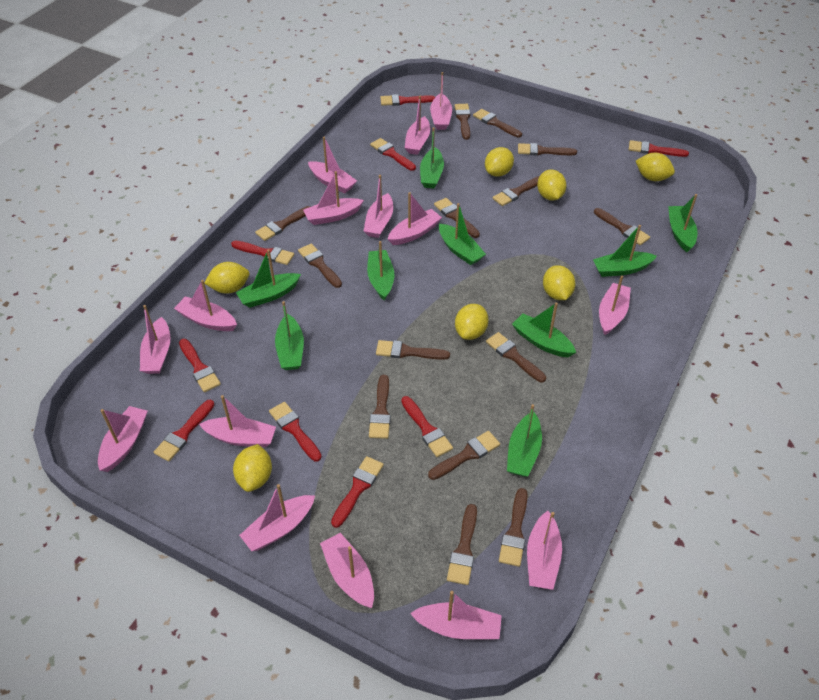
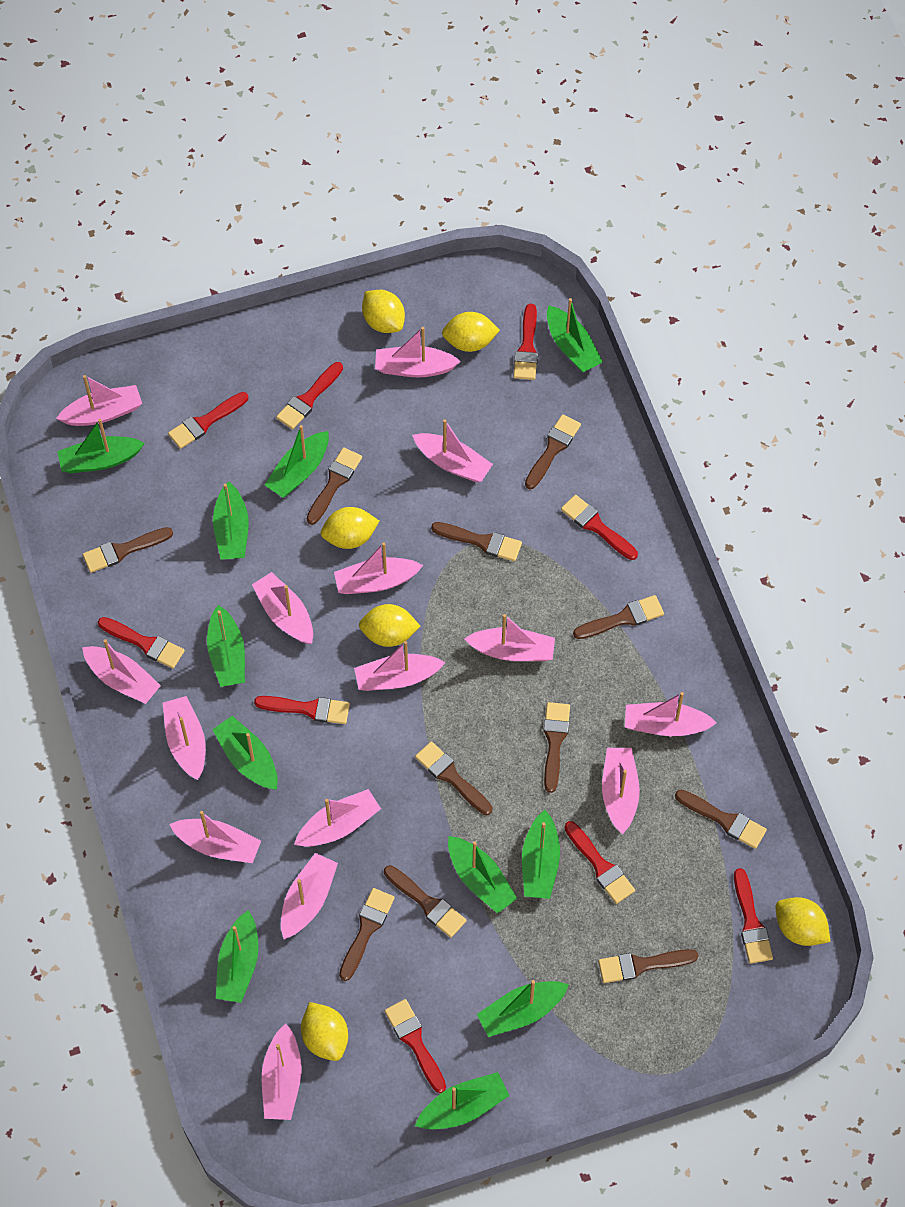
brown brush: 14 -> 11
green boat: 9 -> 11
yellow lemon: 7 -> 6

